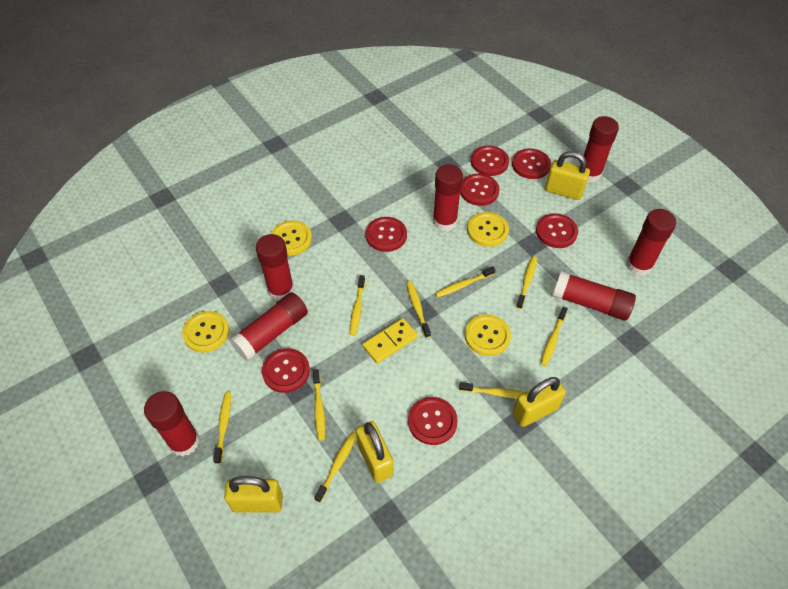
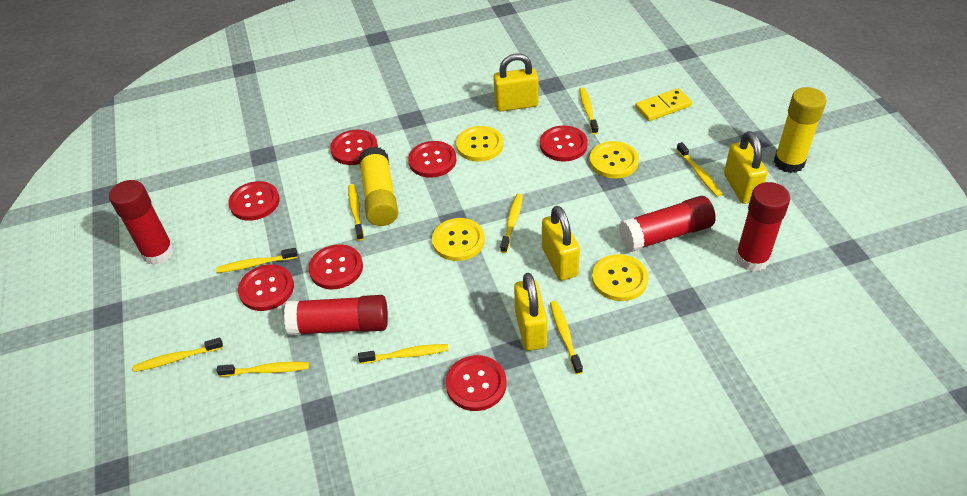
red glue stick: 7 -> 4
yellow glue stick: 0 -> 2

